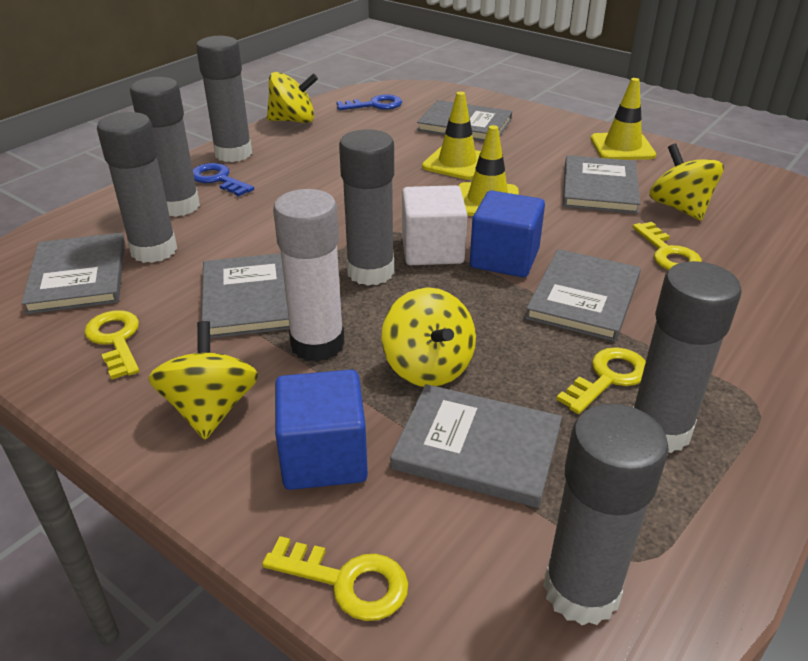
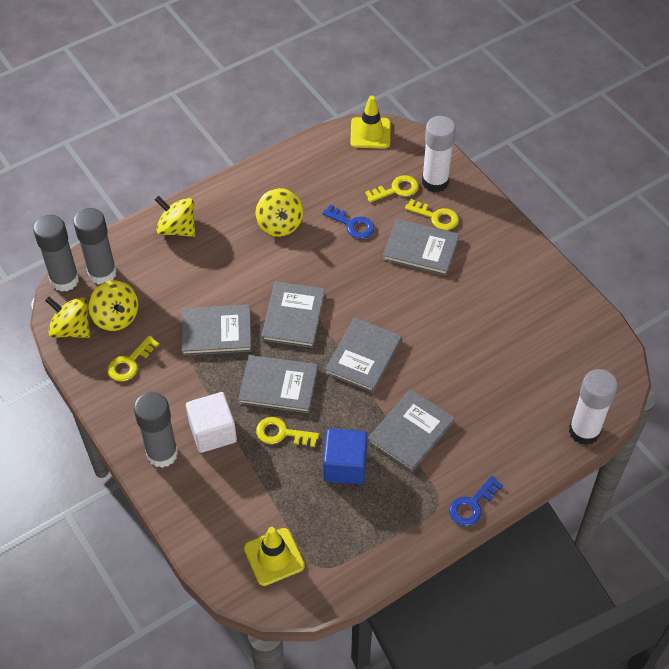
blue cube: 2 -> 1
grey glue stick: 6 -> 3
white glue stick: 1 -> 2
yellow traffic cone: 3 -> 2

